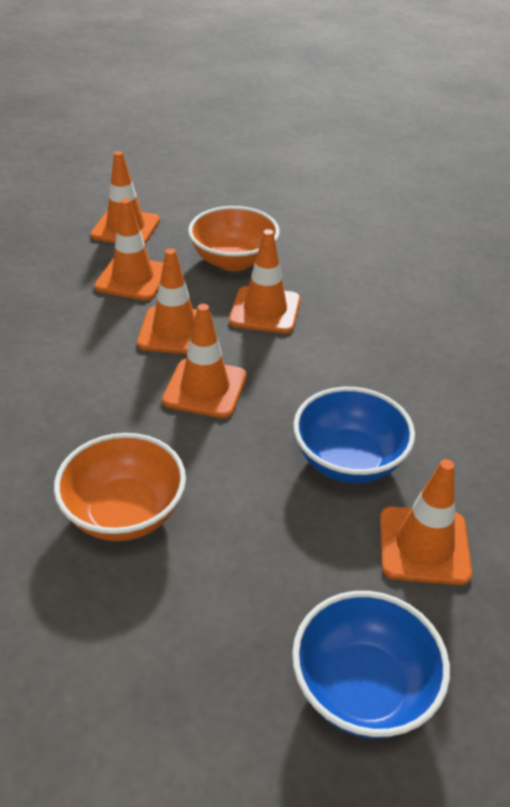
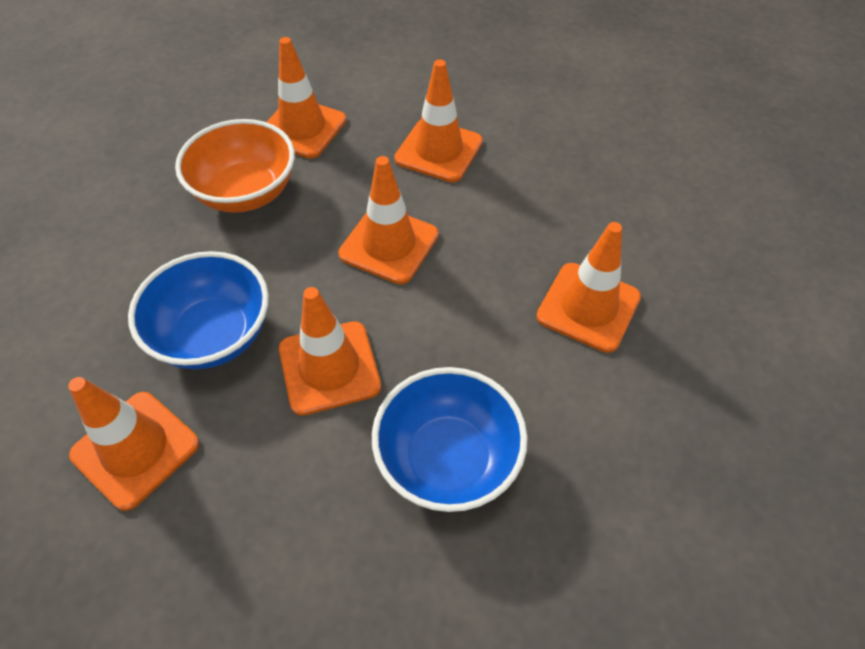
orange bowl: 2 -> 1

